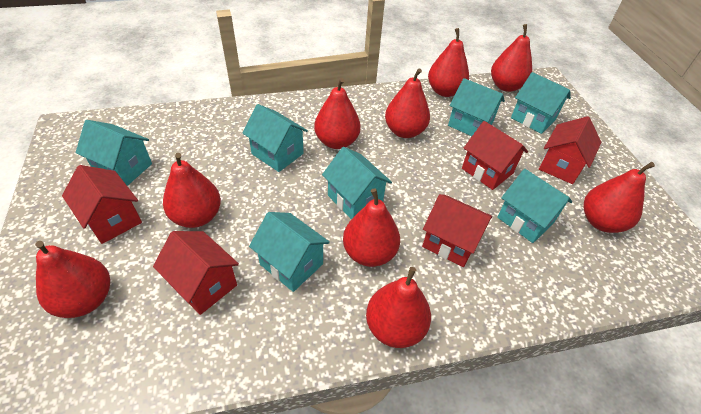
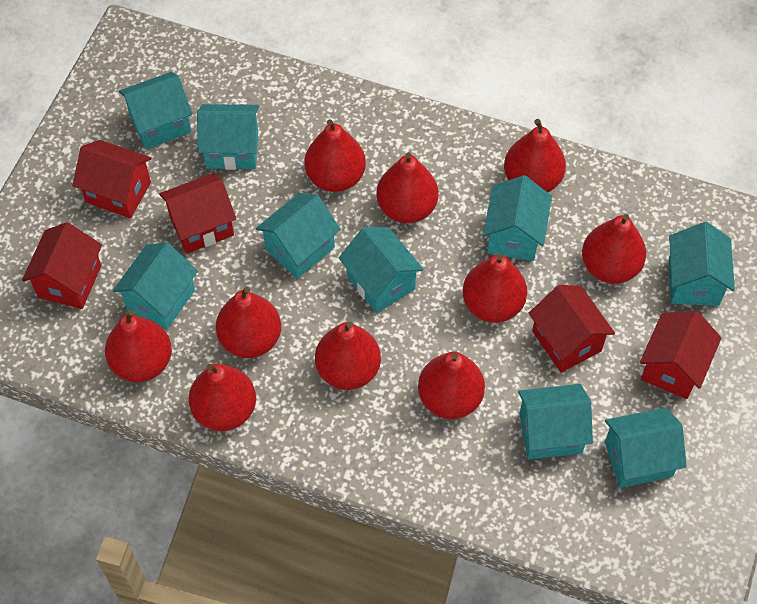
red pear: 9 -> 10
turquoise house: 7 -> 9

